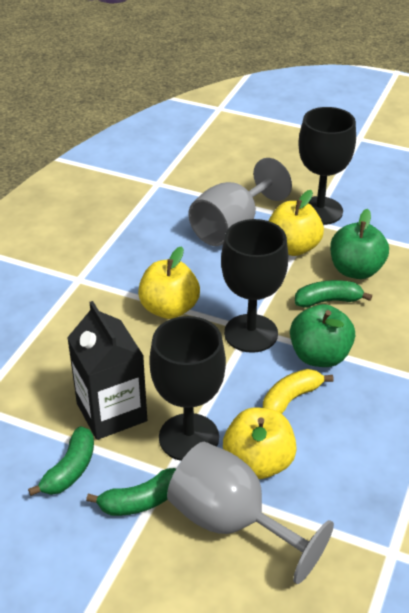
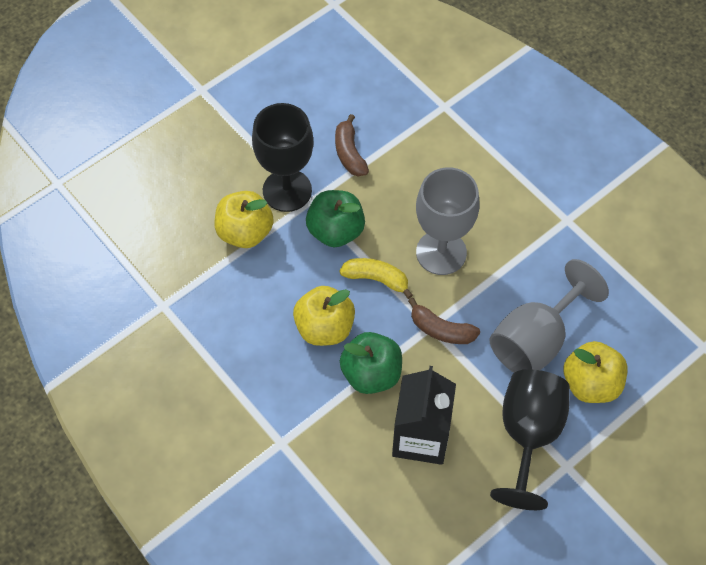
black goblet: 3 -> 2
brown banana: 0 -> 2
green banana: 3 -> 0

